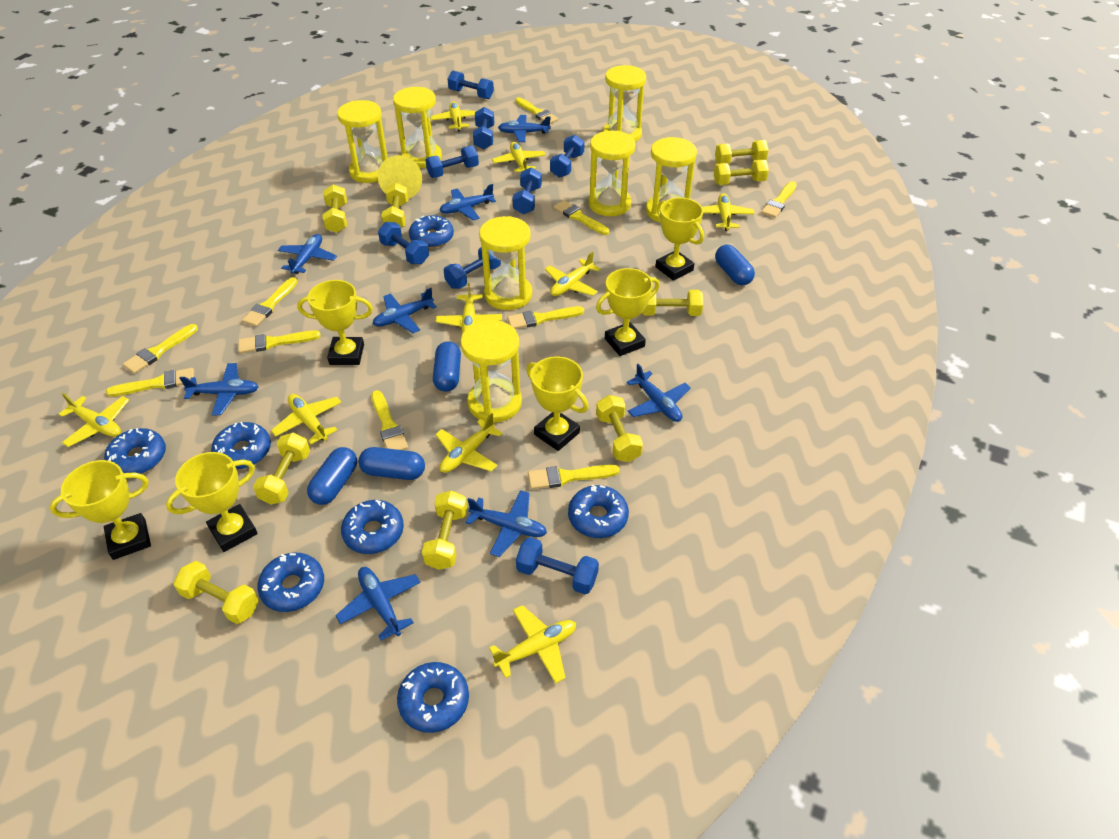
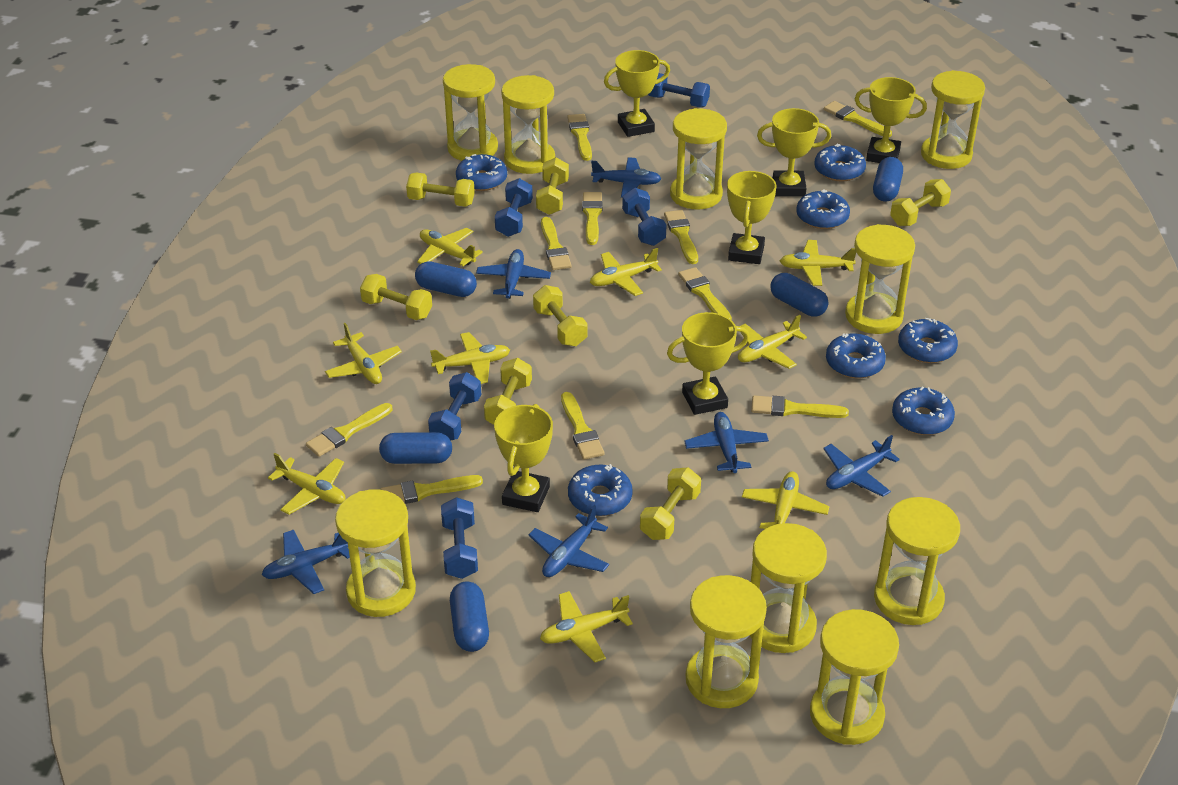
blue capsule: 4 -> 5
blue dumbbell: 8 -> 5
blue plane: 8 -> 6
yellow cone: 1 -> 0
yellow dumbbell: 9 -> 7
yellow hourglass: 7 -> 10

